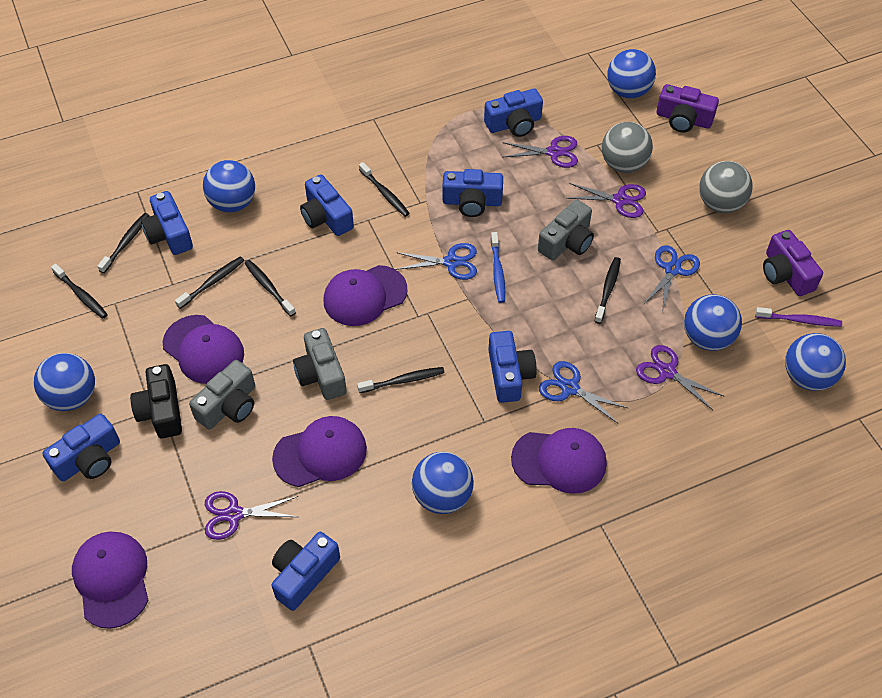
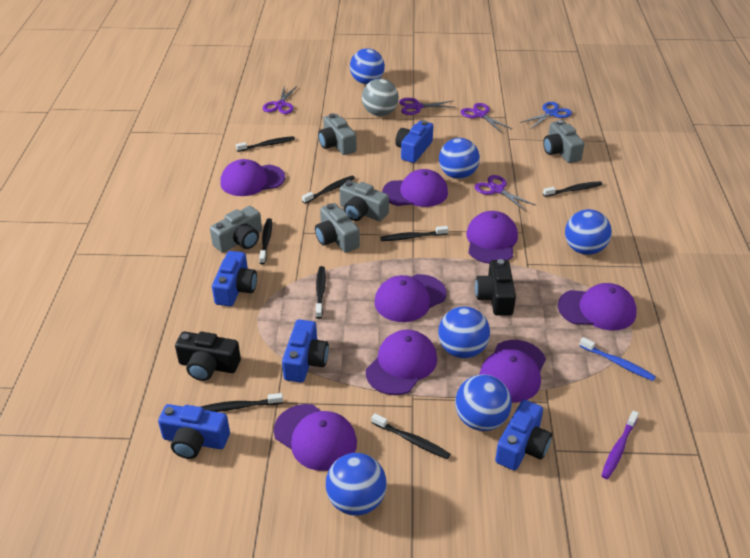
black camera: 1 -> 2
black toothbrush: 7 -> 8
blue camera: 7 -> 5
blue scissors: 3 -> 1
grey ball: 2 -> 1
grey camera: 3 -> 5
purple camera: 2 -> 0
purple cap: 5 -> 8

